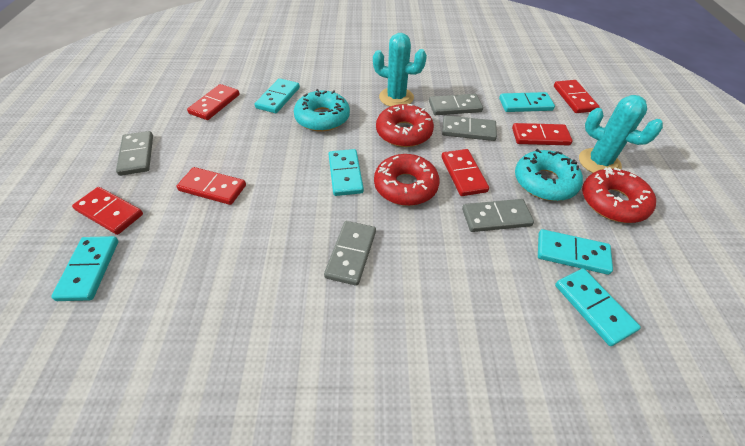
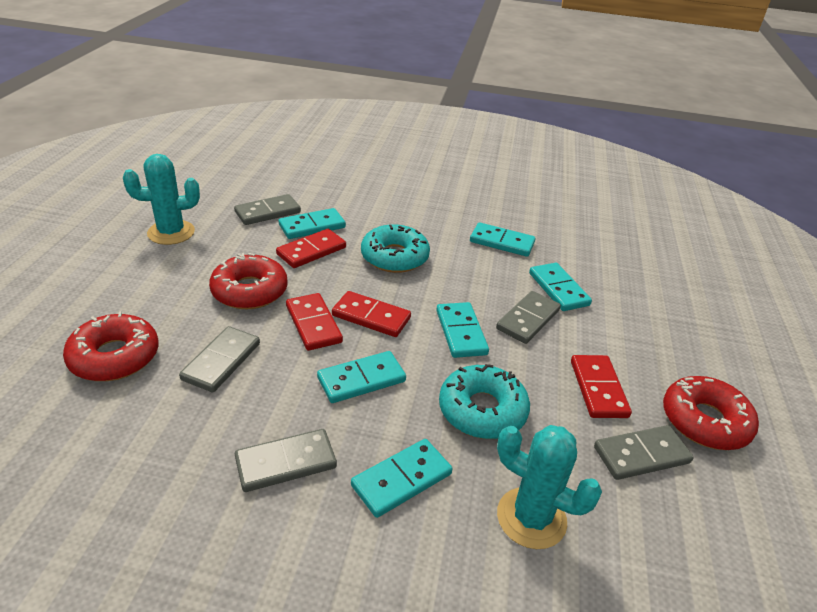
red domino: 6 -> 4

